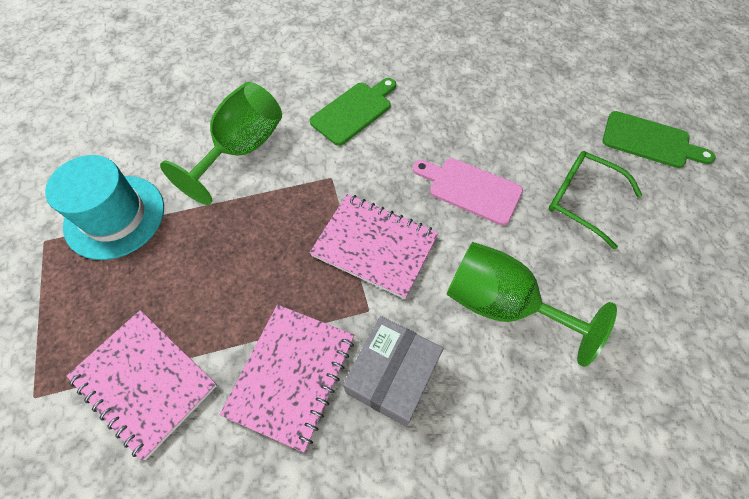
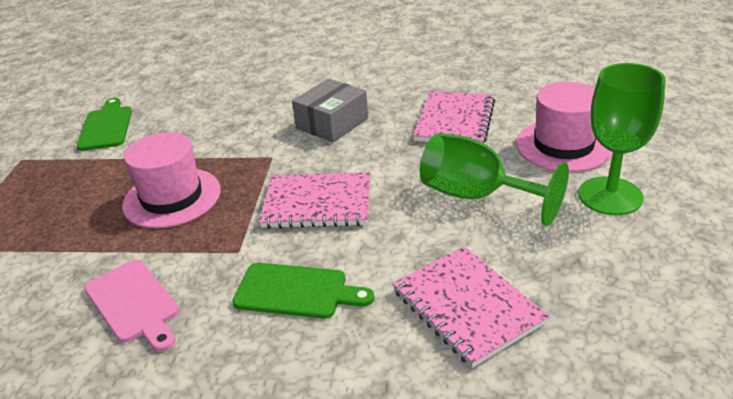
green glasses: 1 -> 0
pink hat: 0 -> 2
turquoise hat: 1 -> 0

